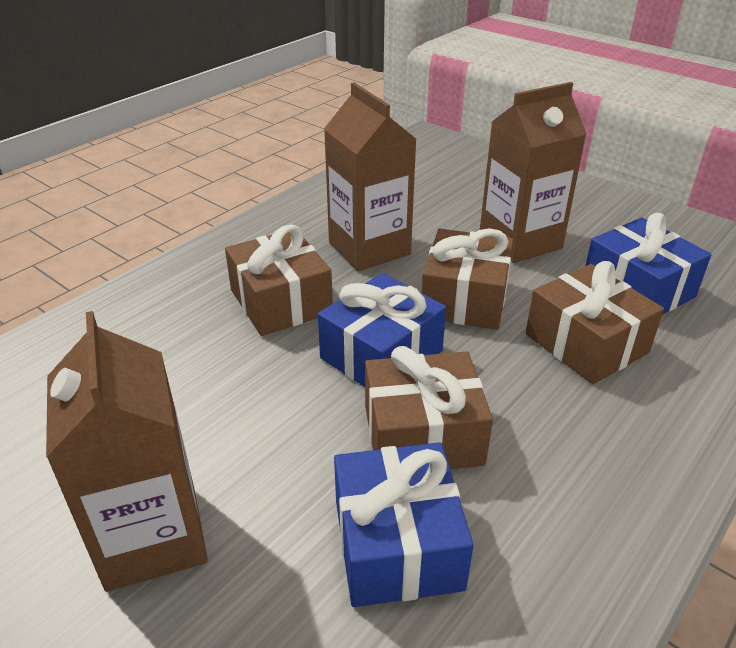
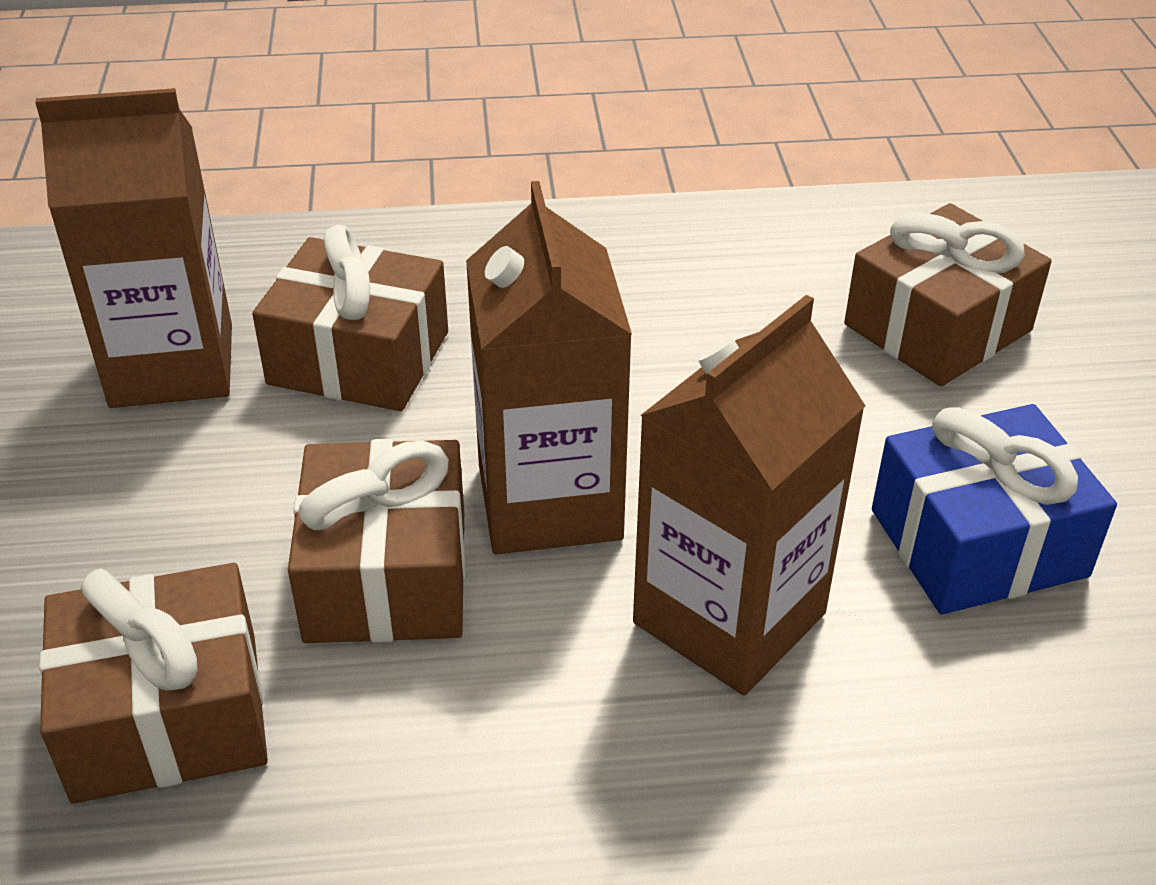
blue gift: 3 -> 1

